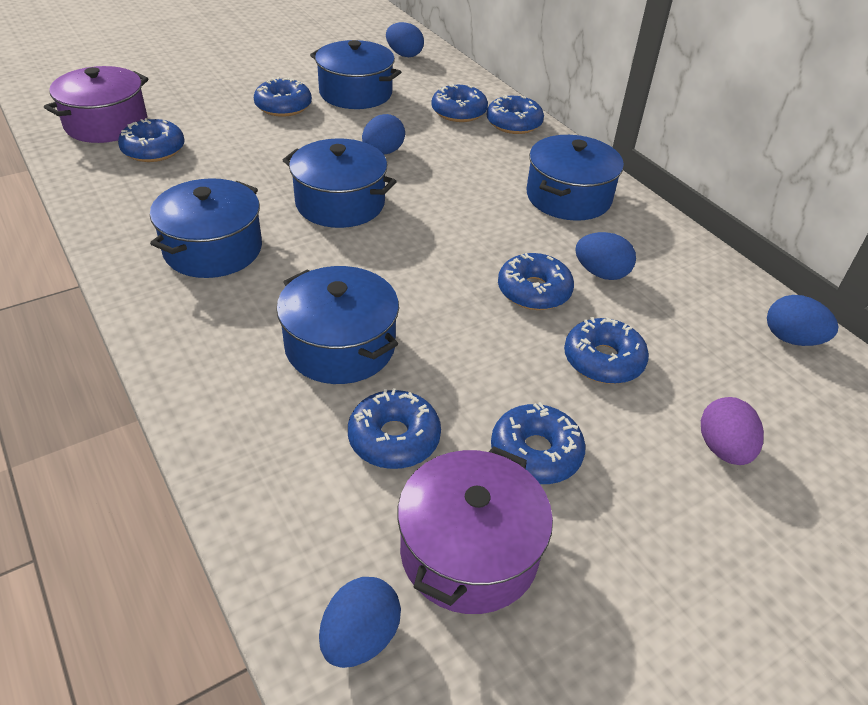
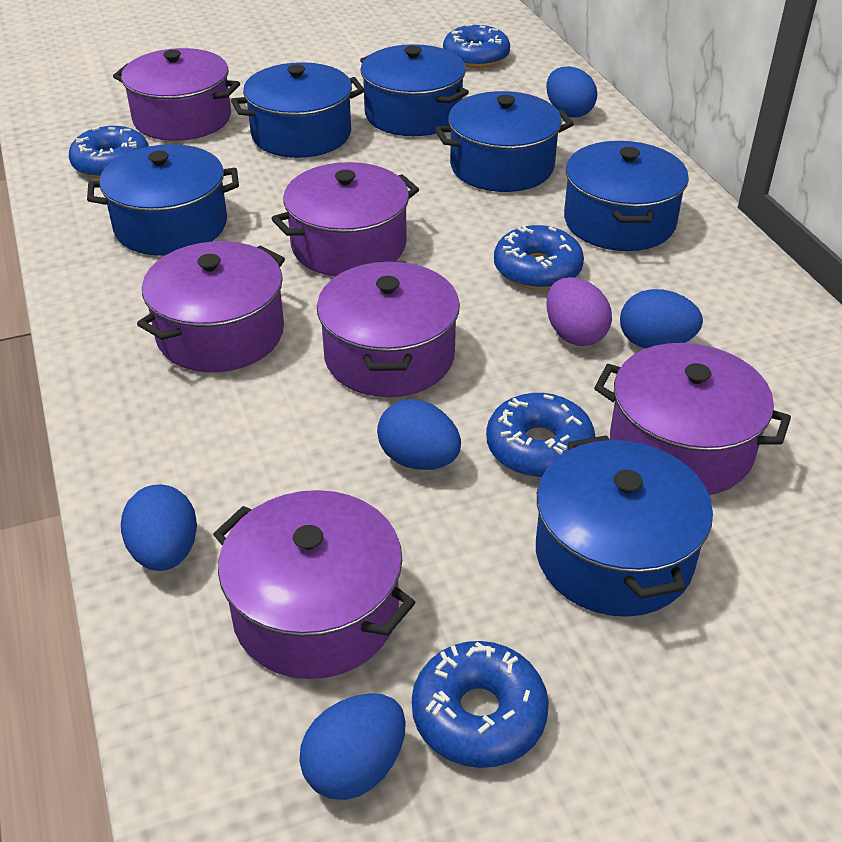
blue donut: 8 -> 5
blue pot: 5 -> 6
purple pot: 2 -> 6

